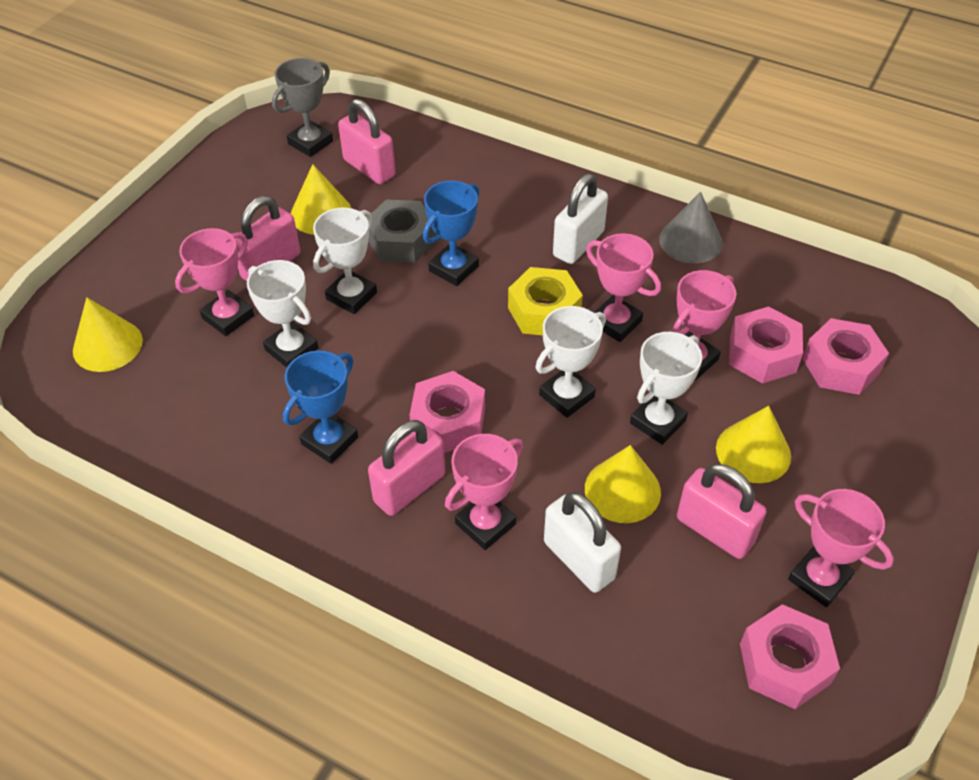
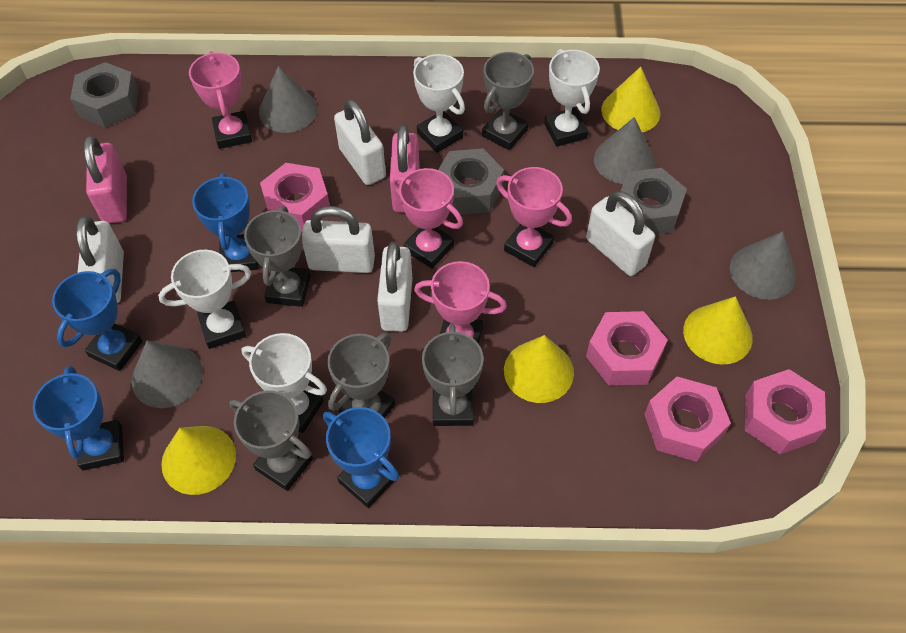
blue trophy: 2 -> 4
grey cone: 1 -> 4
grey nut: 1 -> 3
grey trophy: 1 -> 5
pink padlock: 4 -> 2
pink trophy: 5 -> 4
white padlock: 2 -> 5
yellow nut: 1 -> 0

